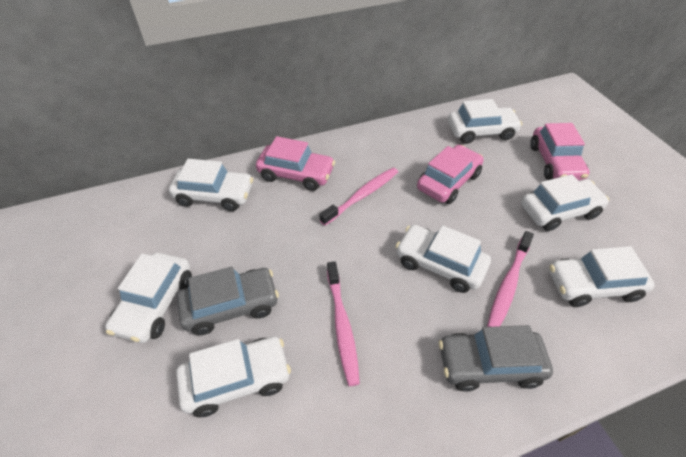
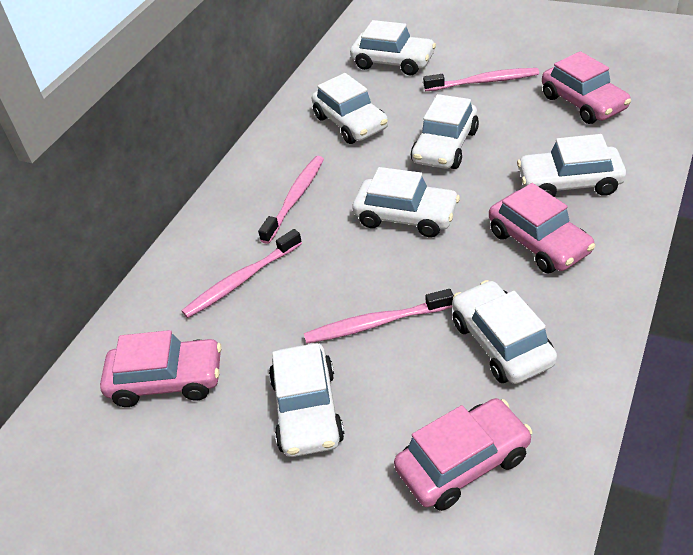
grey car: 2 -> 0
pink car: 3 -> 4
pink toothbrush: 3 -> 4

